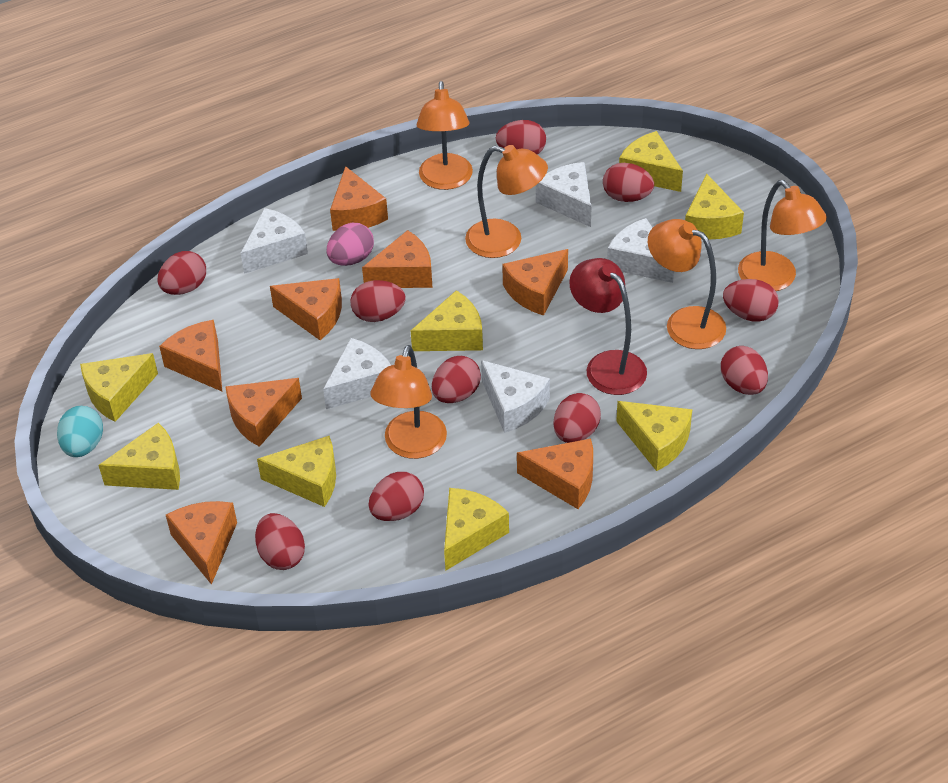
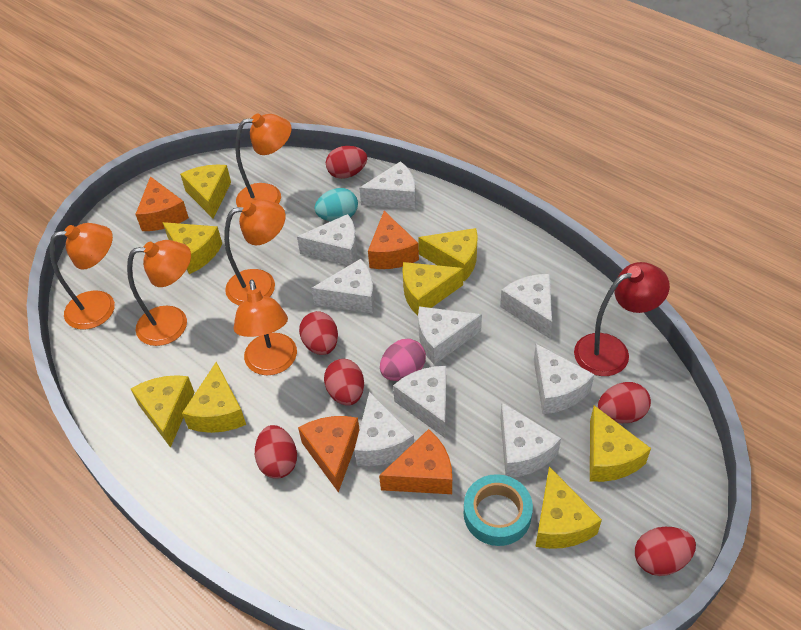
orange cheese: 8 -> 4
red egg: 10 -> 6
turquoise tape: 0 -> 1
white cheese: 5 -> 9

